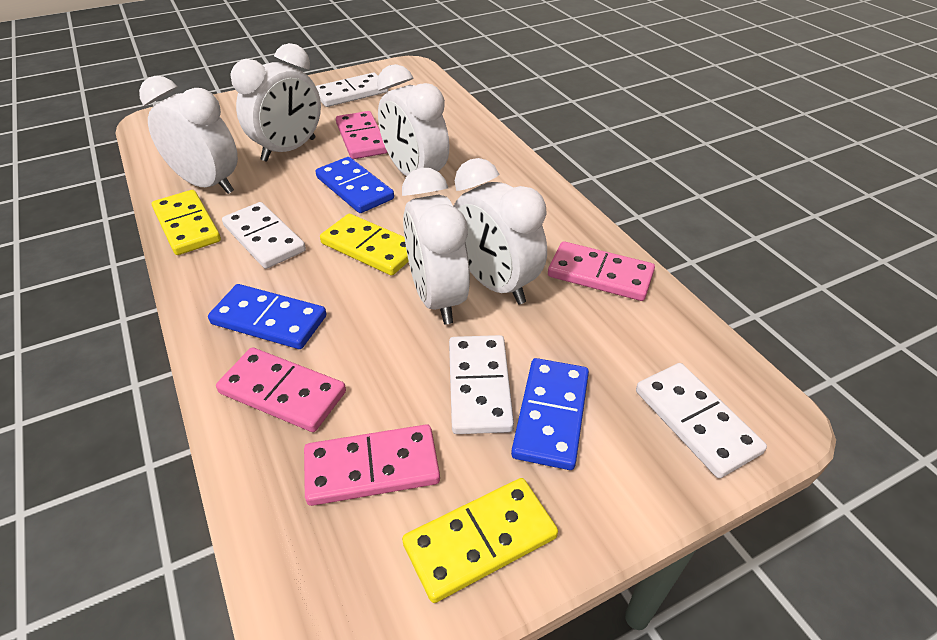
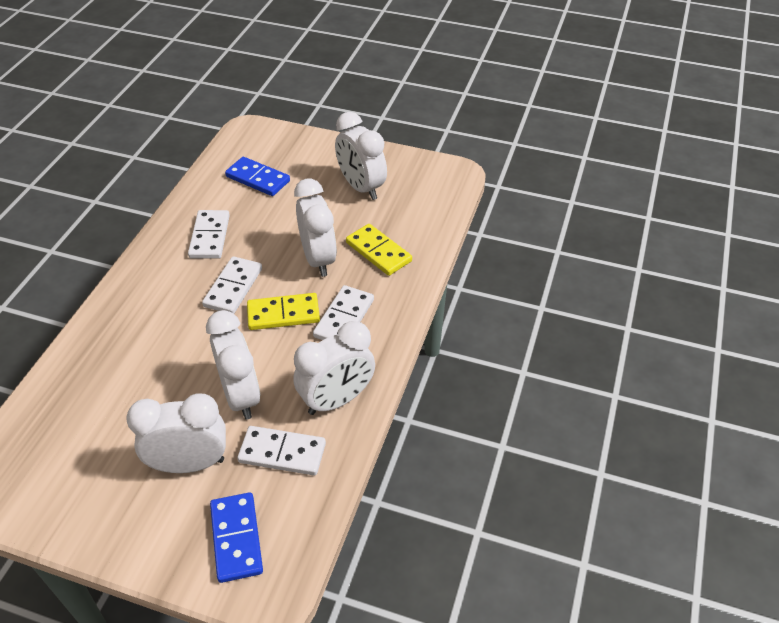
blue domino: 3 -> 2
pink domino: 4 -> 0
yellow domino: 3 -> 2

